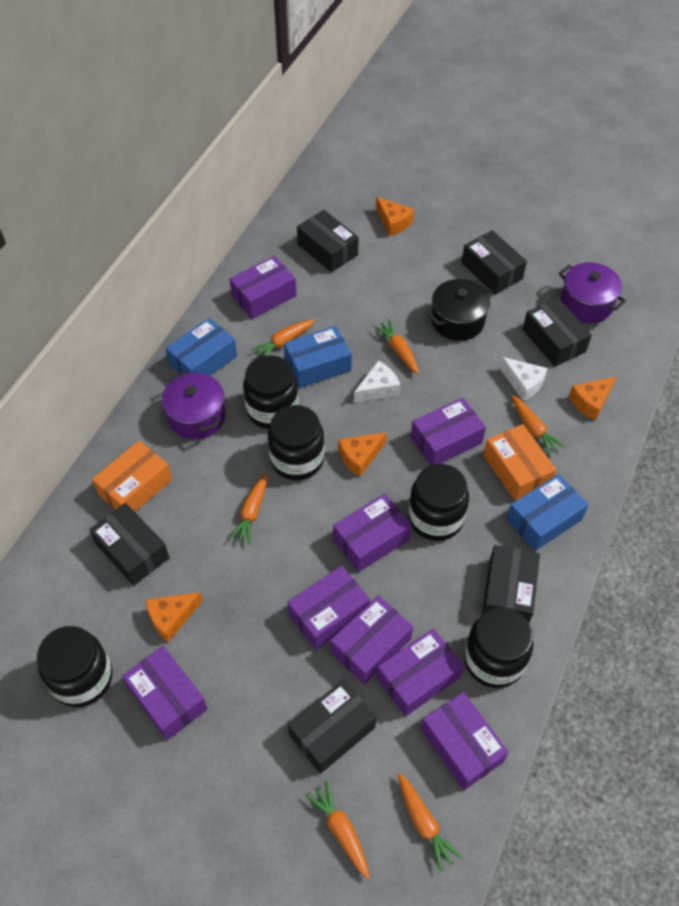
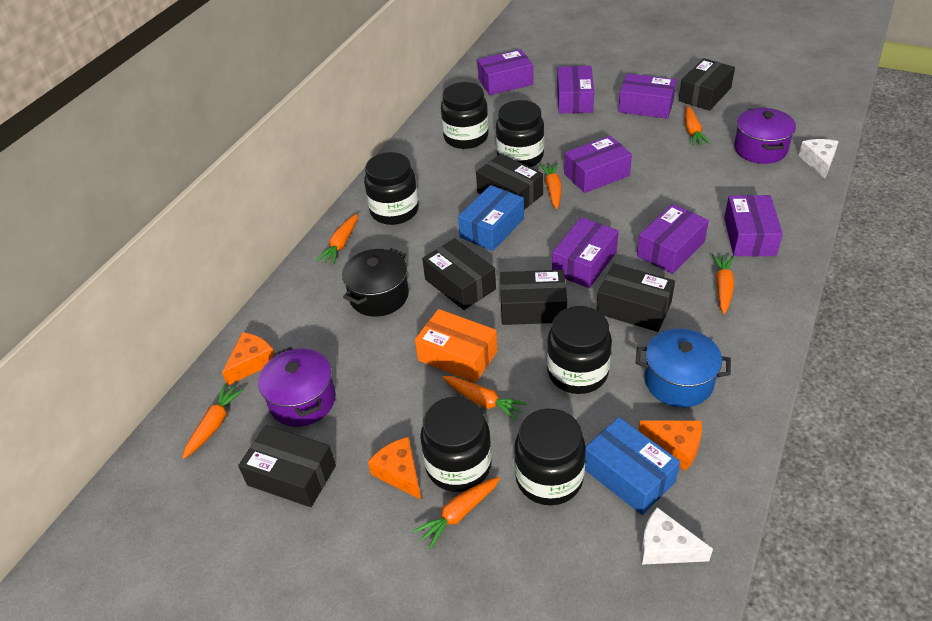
black jar: 5 -> 6
blue box: 3 -> 2
blue pot: 0 -> 1
orange box: 2 -> 1
orange carrot: 6 -> 7
orange cheese: 4 -> 3
purple box: 8 -> 7

